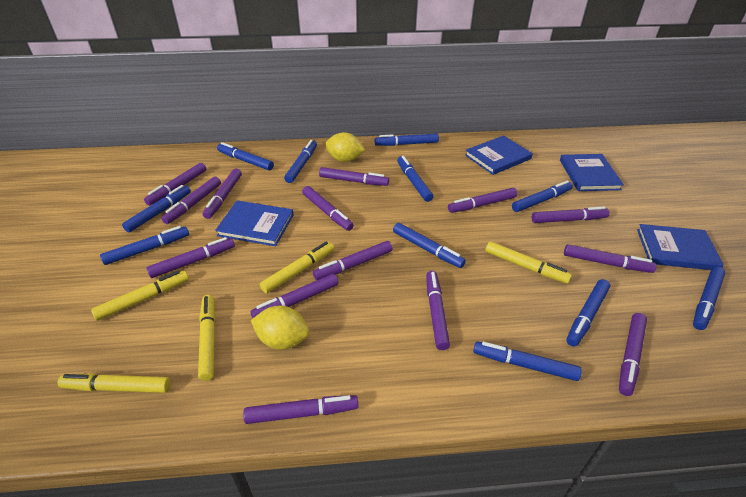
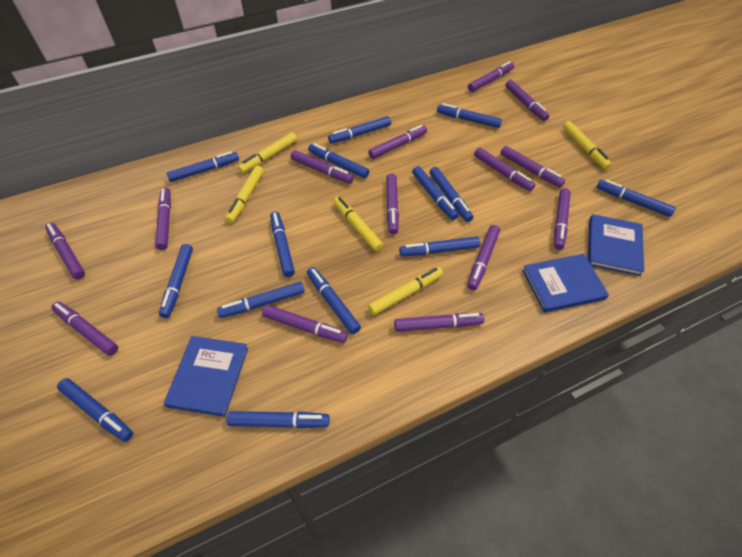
blue book: 4 -> 3
blue marker: 11 -> 14
yellow lemon: 2 -> 0

